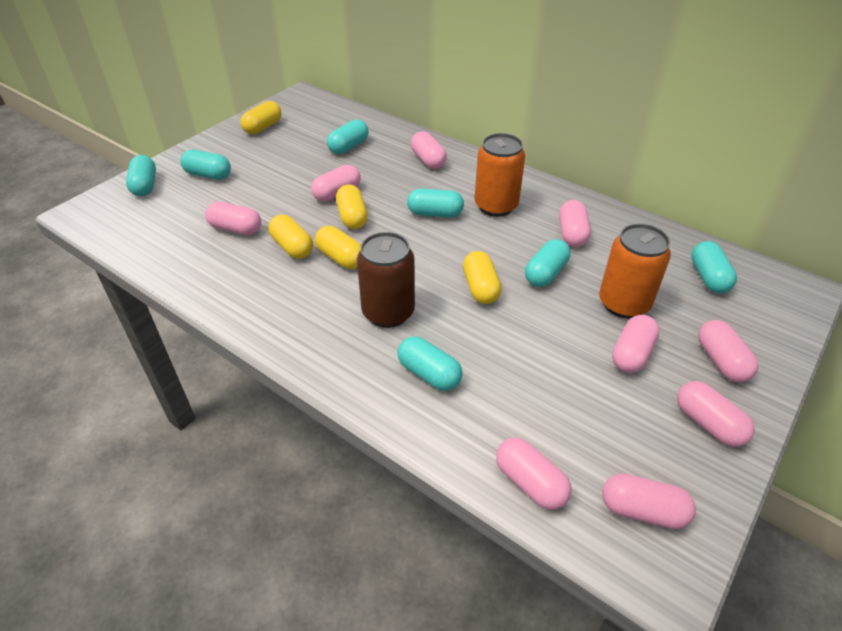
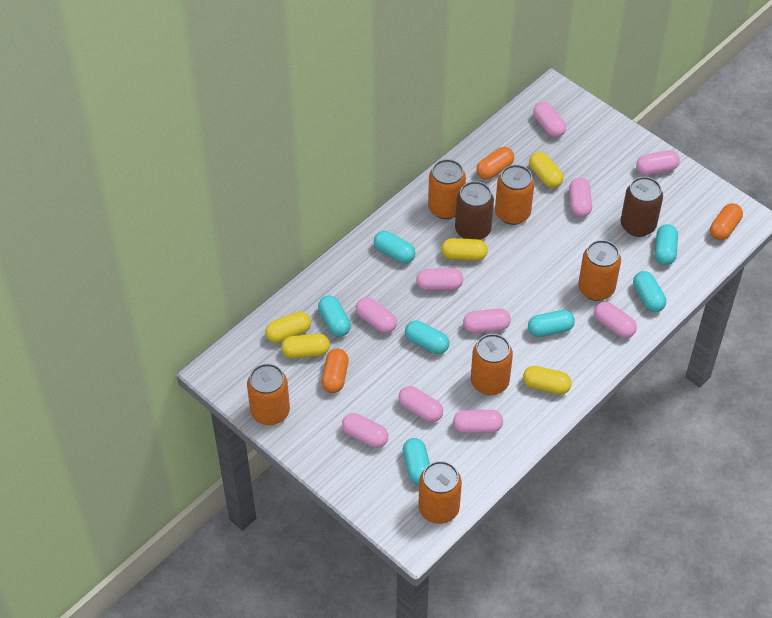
brown can: 1 -> 2
orange can: 2 -> 6
orange capsule: 0 -> 3
pink capsule: 9 -> 10

